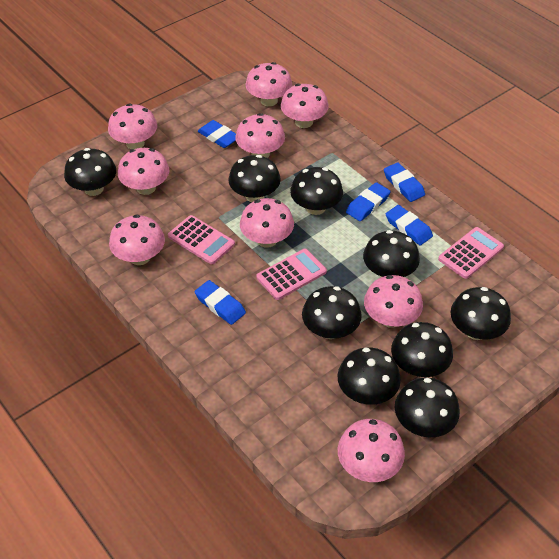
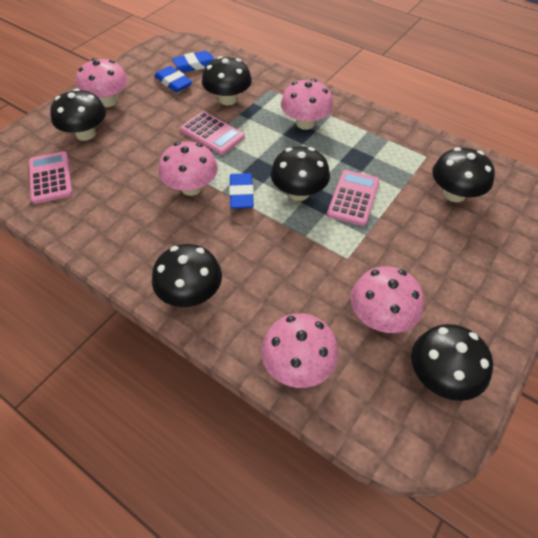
black mushroom: 9 -> 6
blue eraser: 5 -> 3
pink mushroom: 9 -> 5

